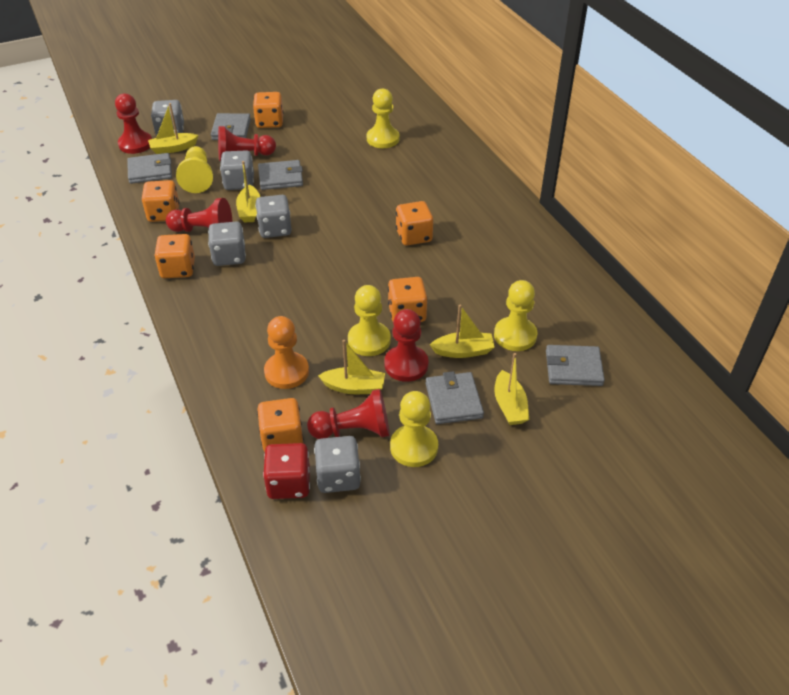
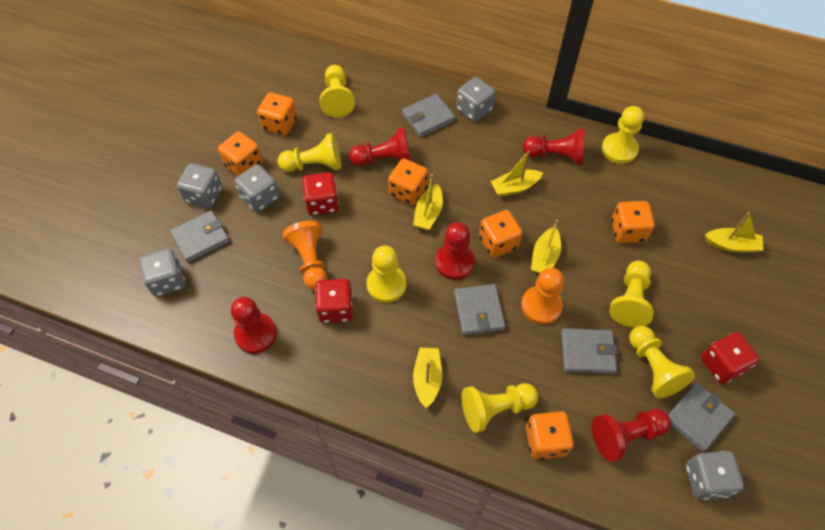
orange pawn: 1 -> 2
red dice: 1 -> 3
yellow pawn: 5 -> 7

